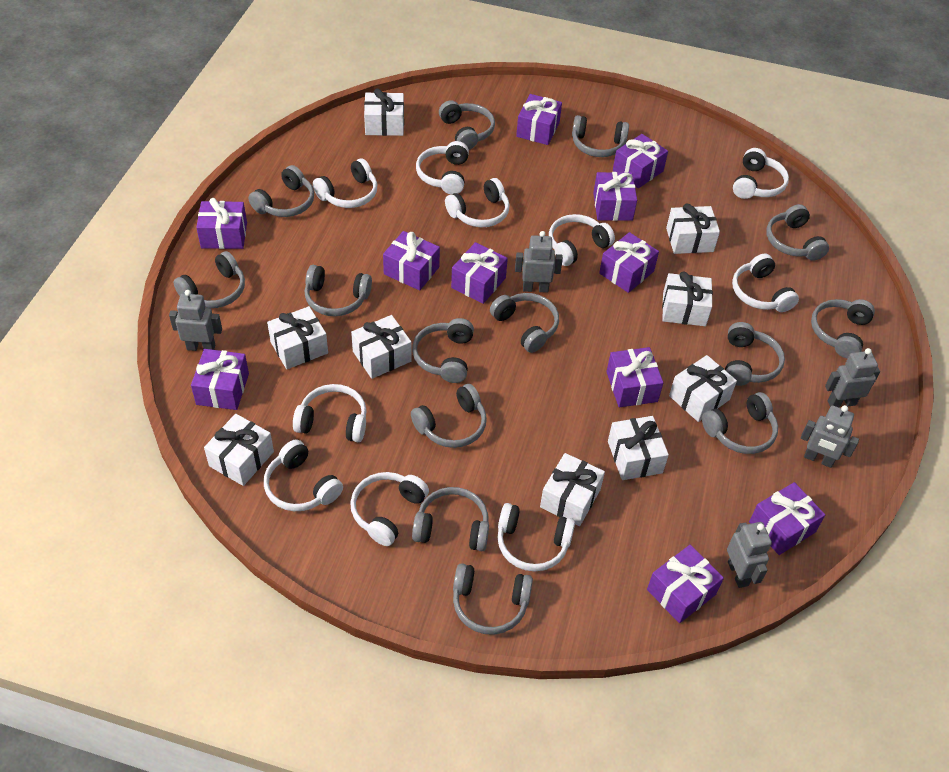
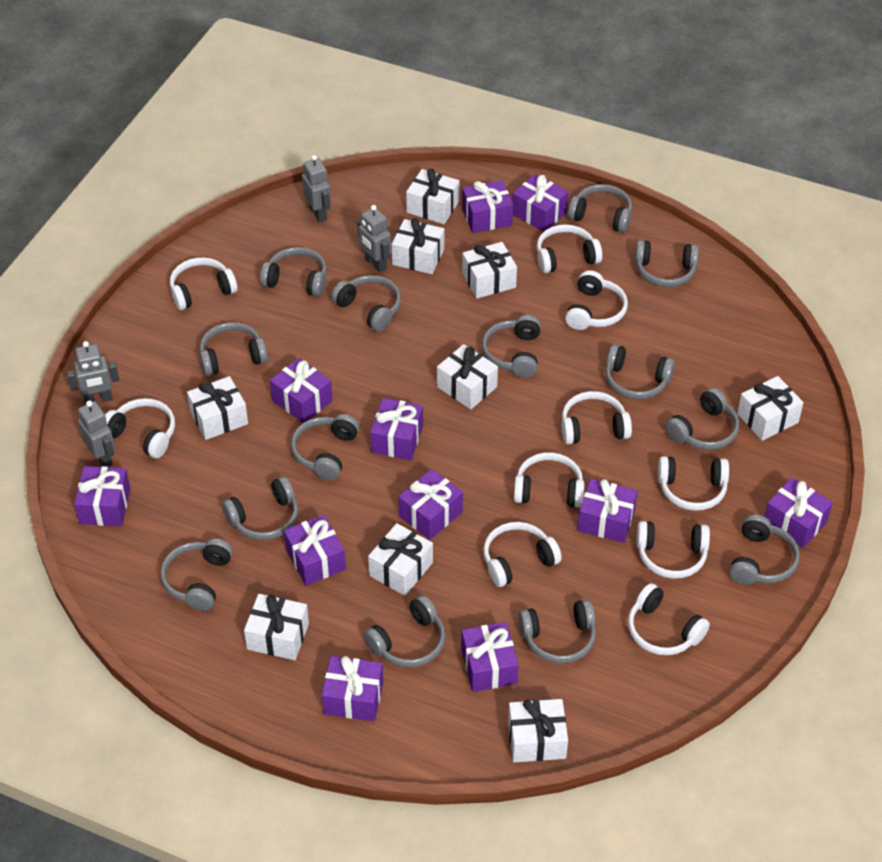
grey robot: 5 -> 4

